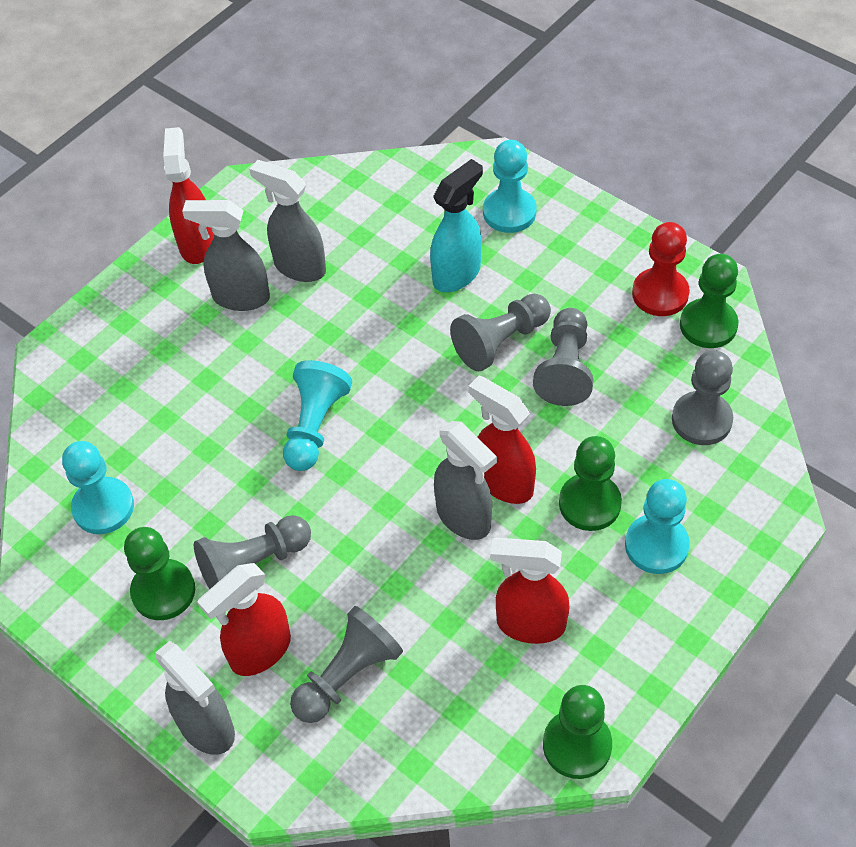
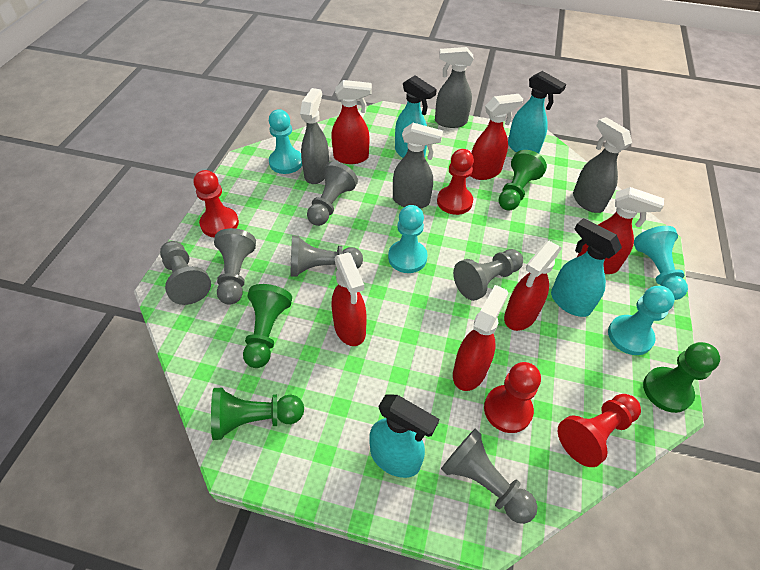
grey pawn: 5 -> 6
red pawn: 1 -> 4
red spray bottle: 4 -> 6
turquoise spray bottle: 1 -> 4

